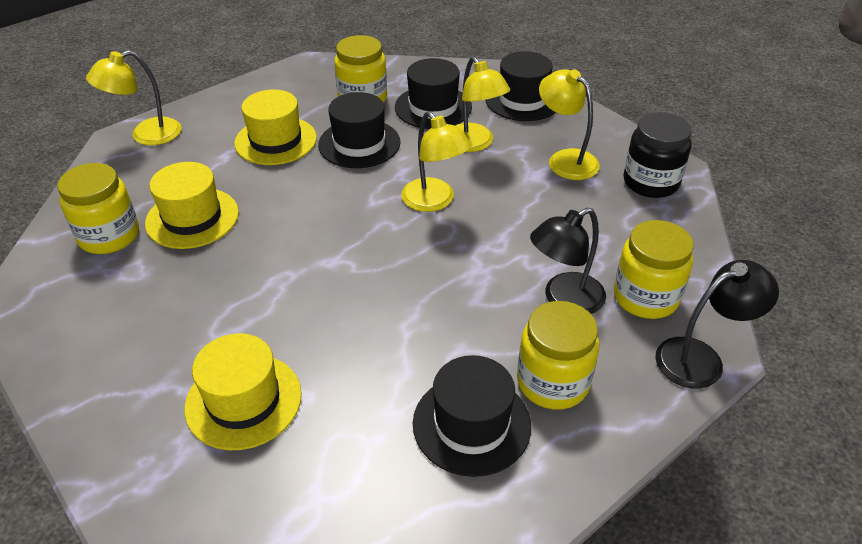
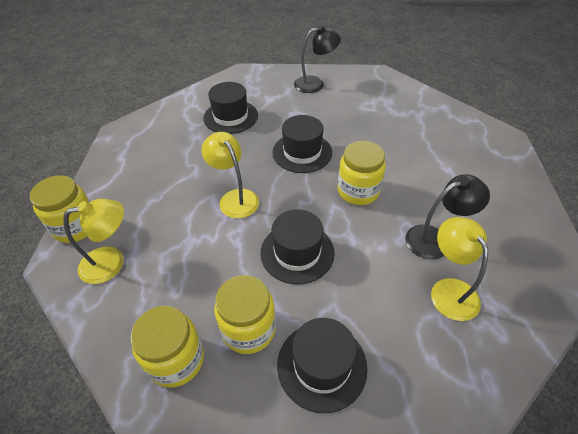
black jar: 1 -> 0
yellow hat: 3 -> 0
yellow lamp: 4 -> 3

